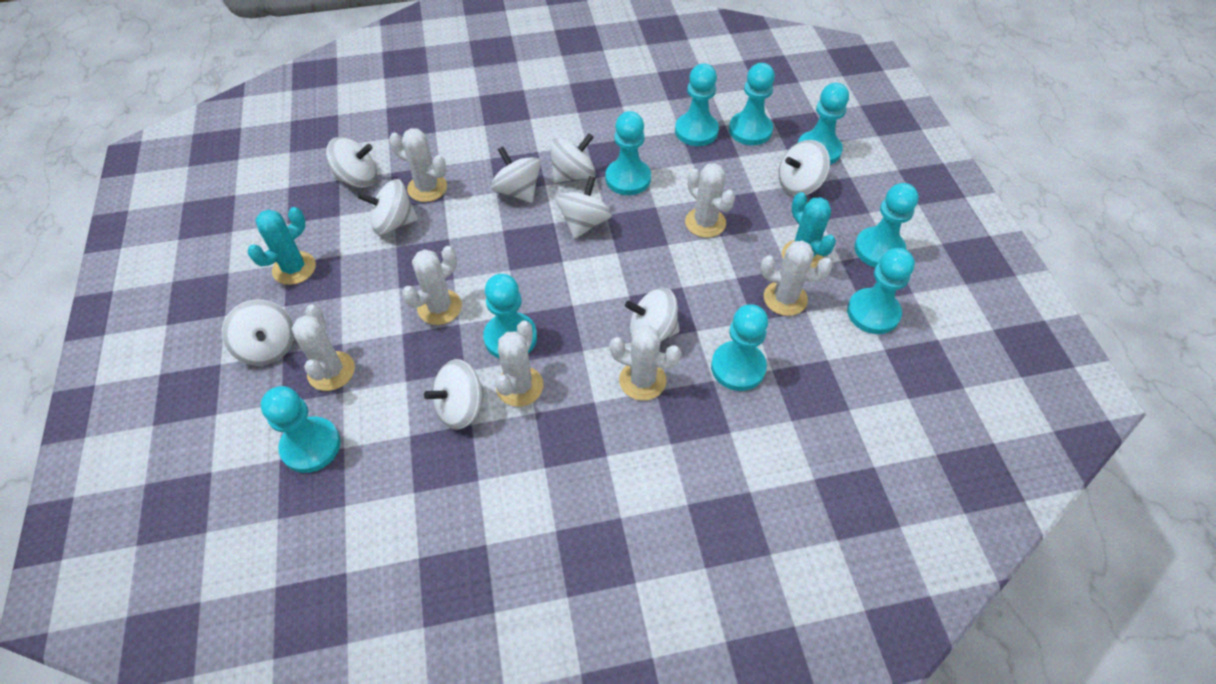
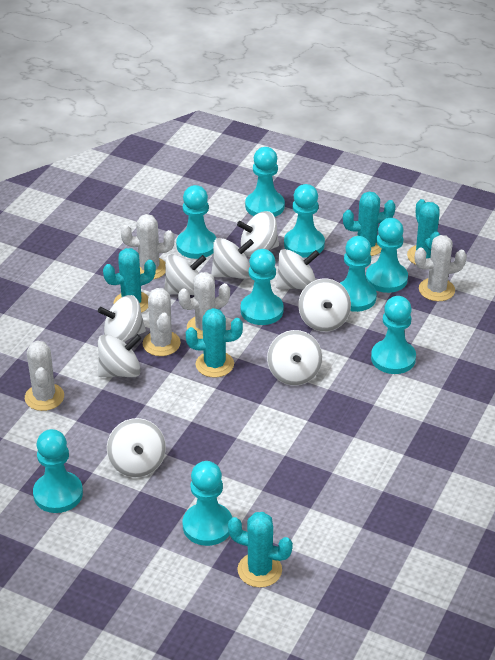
turquoise cactus: 2 -> 5
white cactus: 7 -> 5

